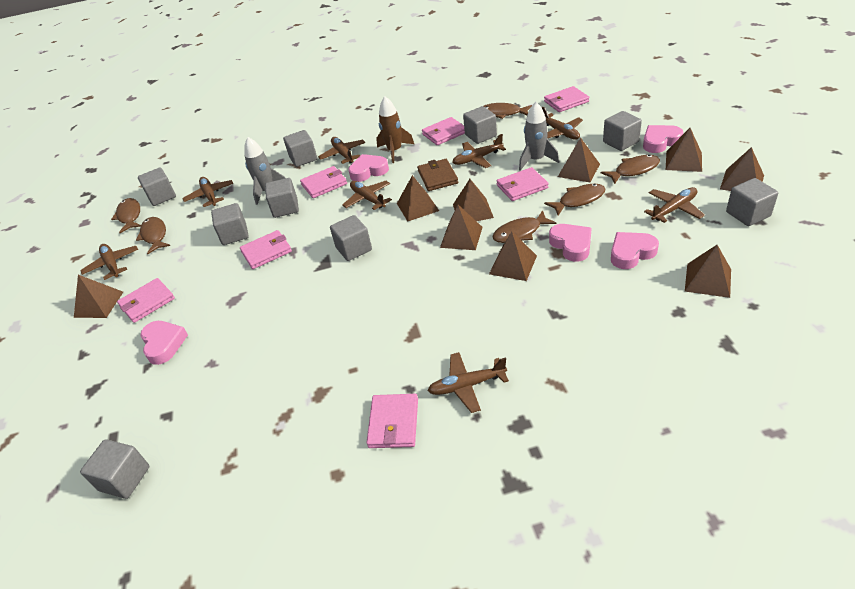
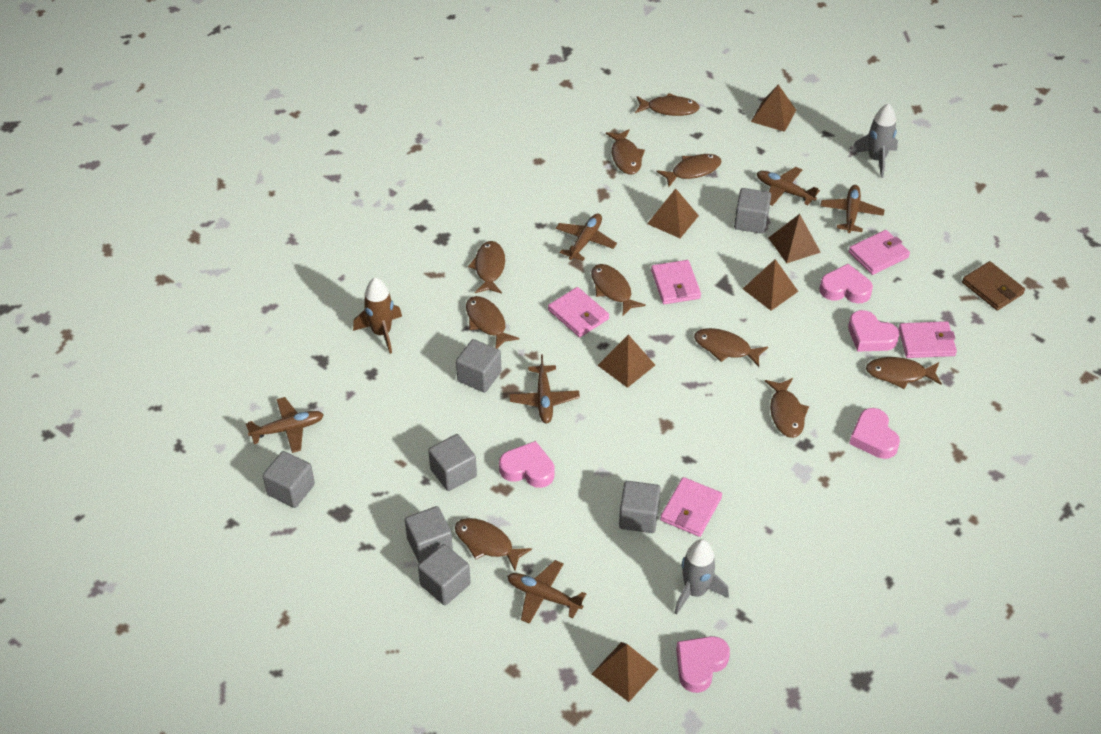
brown fish: 6 -> 10
brown plane: 8 -> 6
brown pyramid: 9 -> 6
grey cube: 9 -> 7
pink wallet: 7 -> 5

